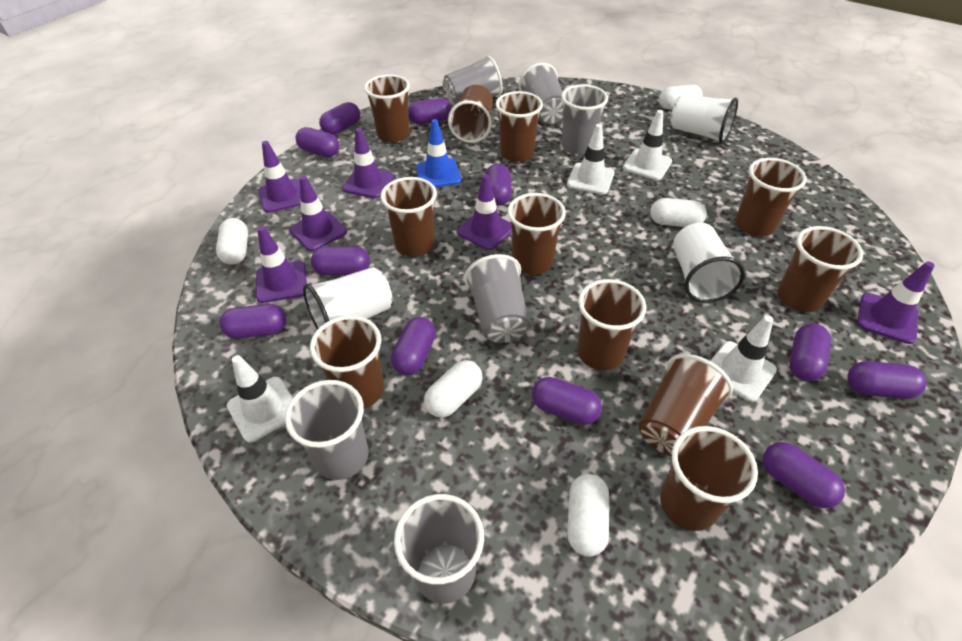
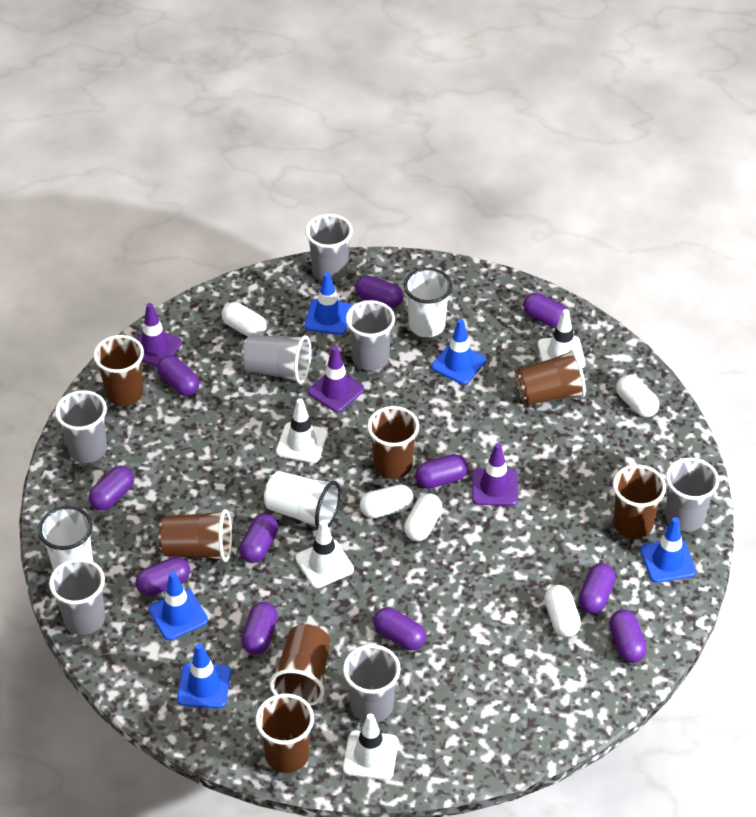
blue traffic cone: 1 -> 5
brown cup: 11 -> 7
grey cup: 6 -> 7
purple traffic cone: 6 -> 3

